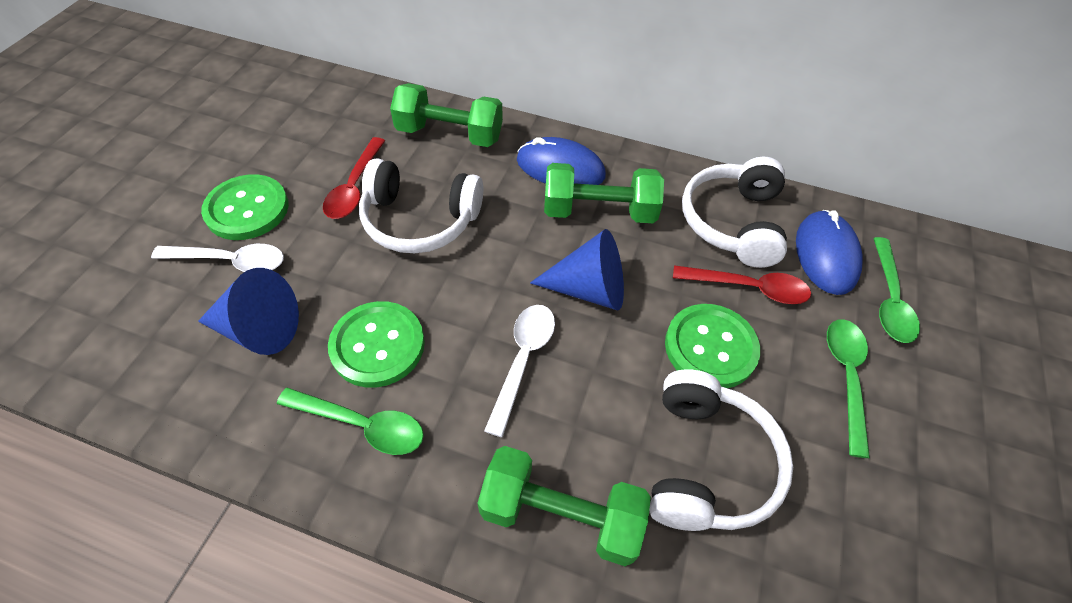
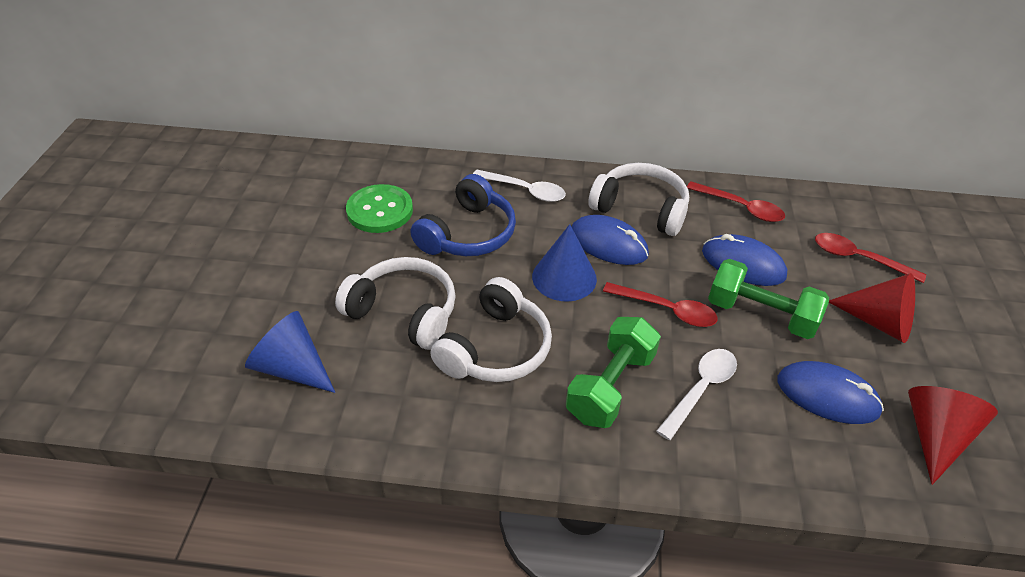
blue headphones: 0 -> 1
blue mouse: 2 -> 3
green button: 3 -> 1
green dumbbell: 3 -> 2
green spoon: 3 -> 0
red cone: 0 -> 2
red spoon: 2 -> 3

